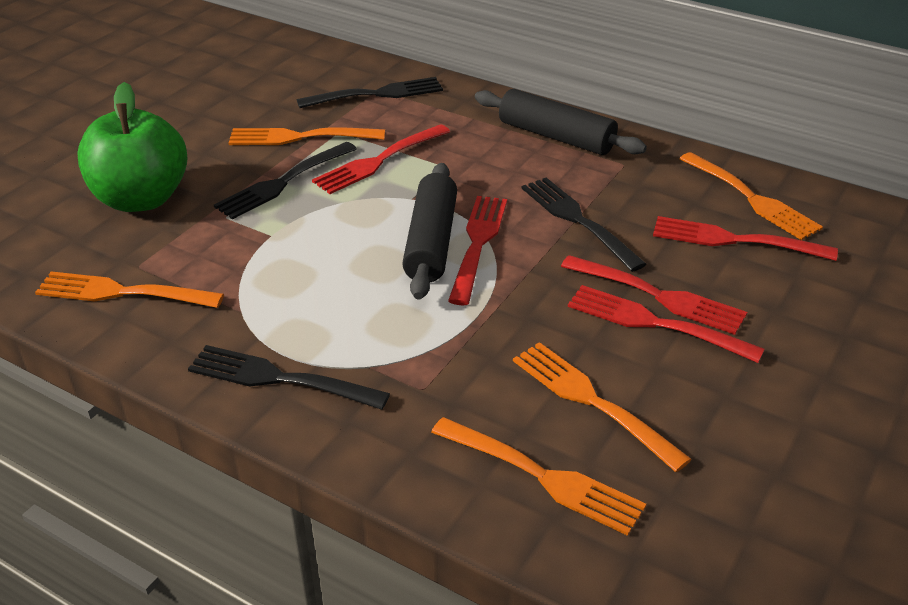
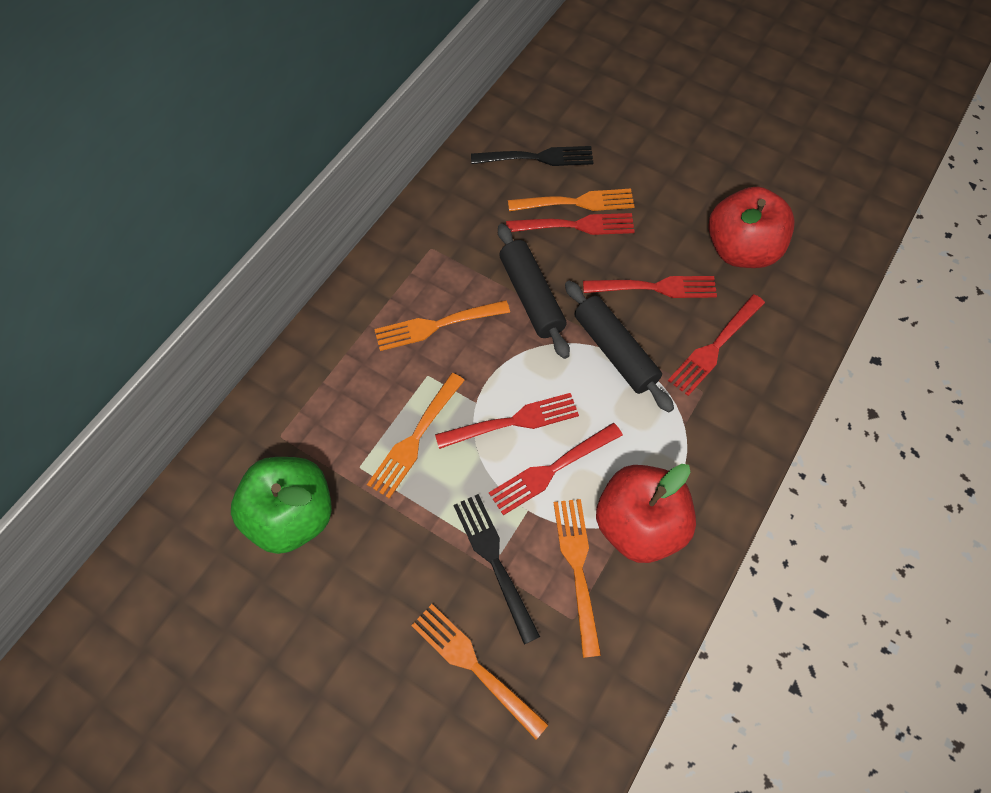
black fork: 4 -> 2
red apple: 0 -> 2

